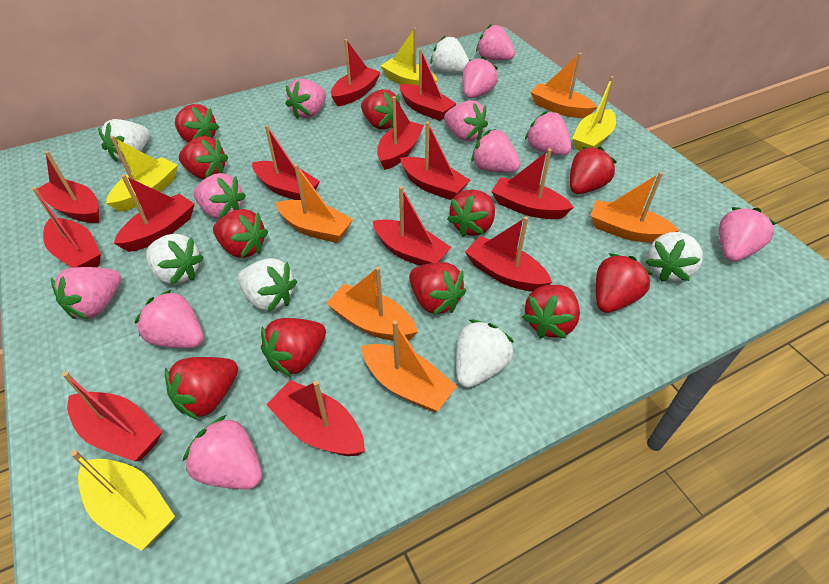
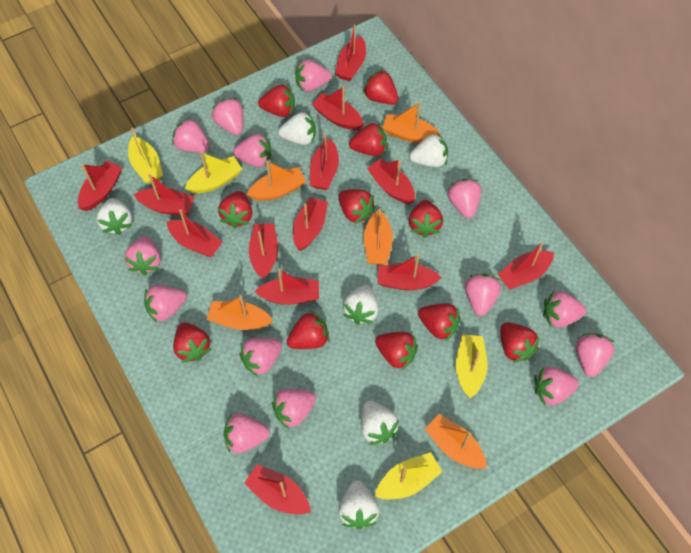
pink strawberry: 11 -> 14

